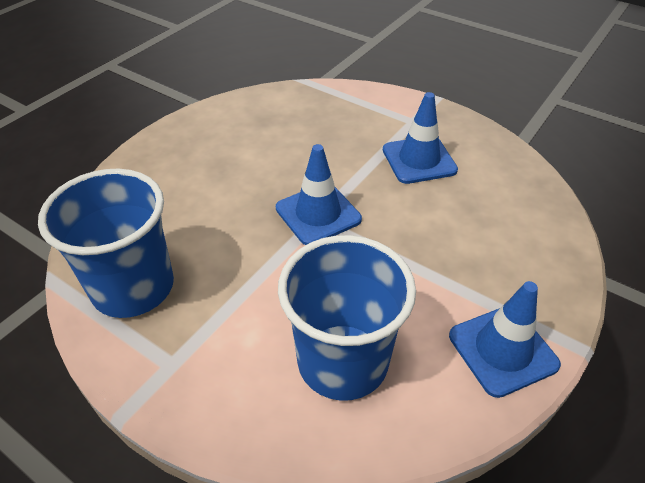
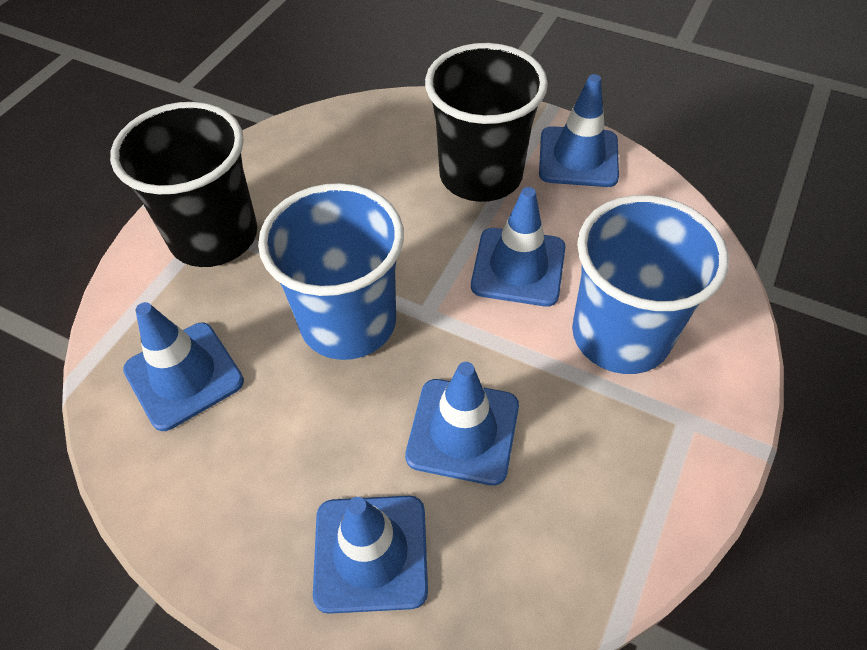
black cup: 0 -> 2
blue traffic cone: 3 -> 5

